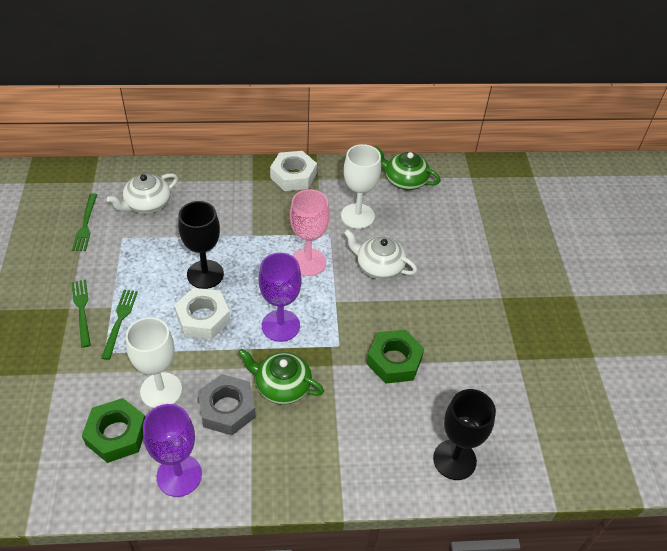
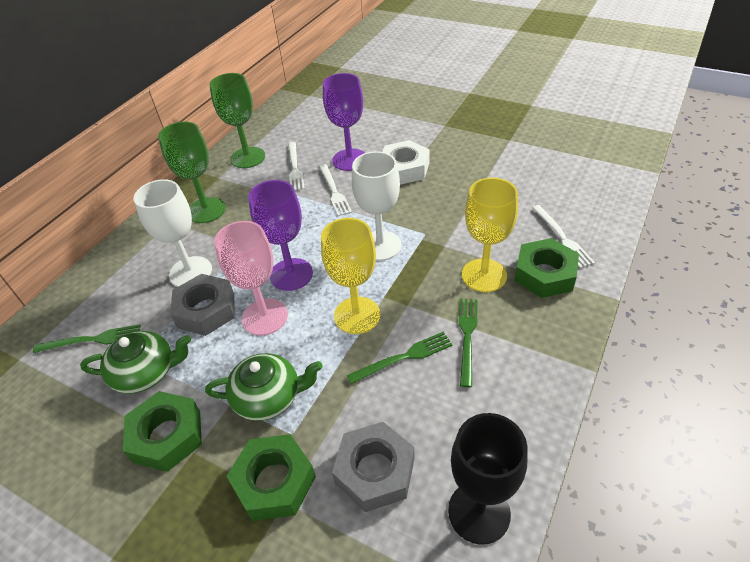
black goblet: 2 -> 1
green goblet: 0 -> 2
green nut: 2 -> 3
grey nut: 1 -> 2
white fork: 0 -> 3
white nut: 2 -> 1
white teapot: 2 -> 0
yellow goblet: 0 -> 2

